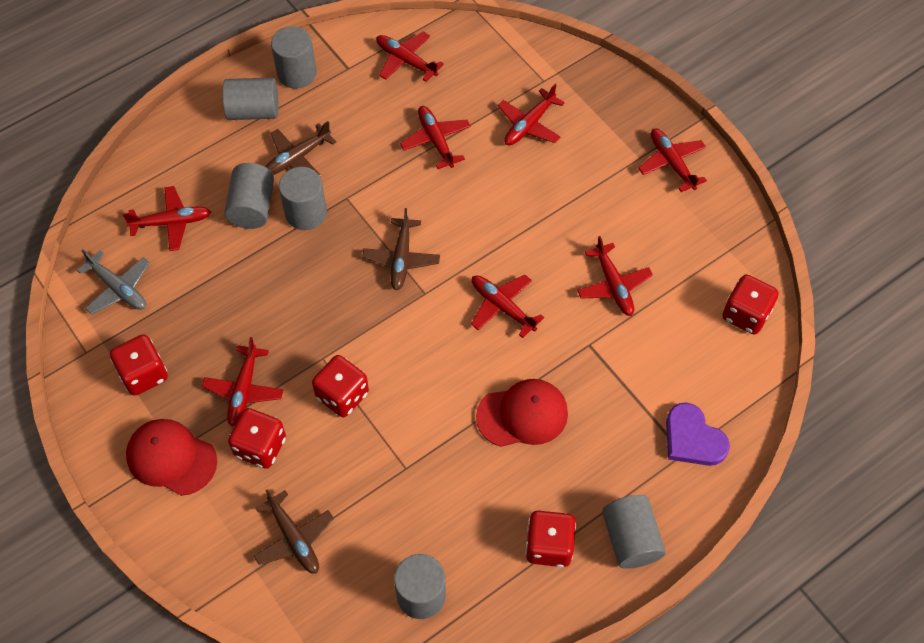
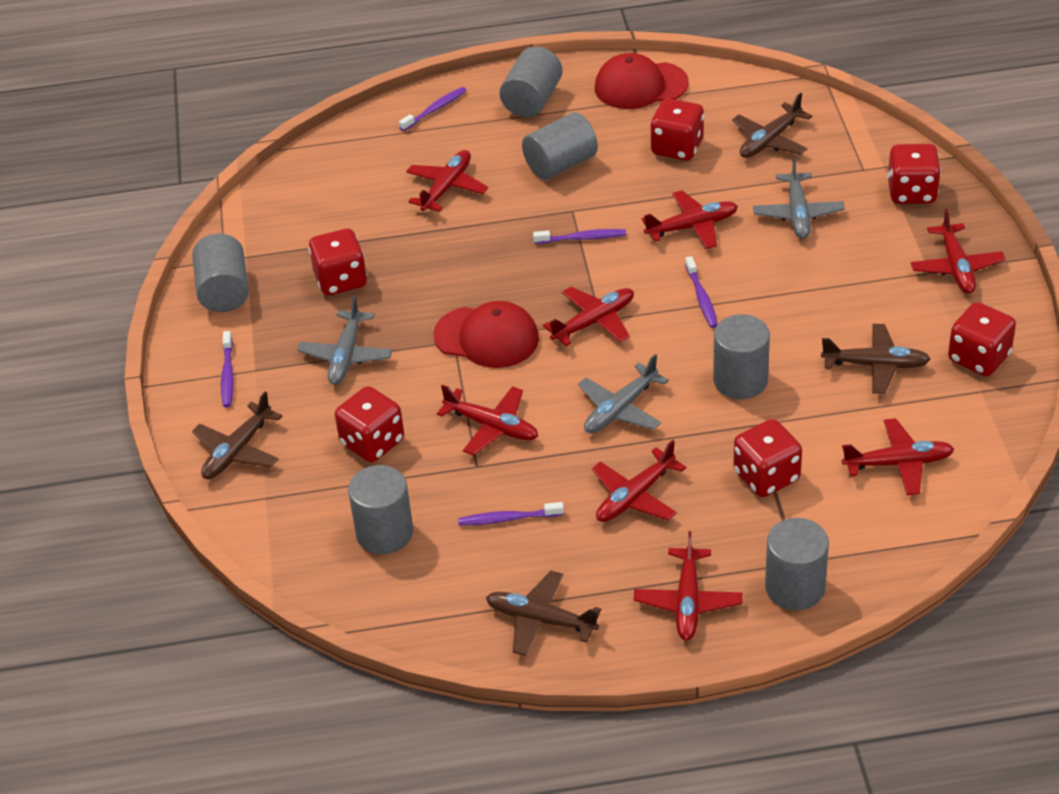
brown plane: 3 -> 4
grey plane: 1 -> 3
purple heart: 1 -> 0
purple toothbrush: 0 -> 5
red dice: 5 -> 6

